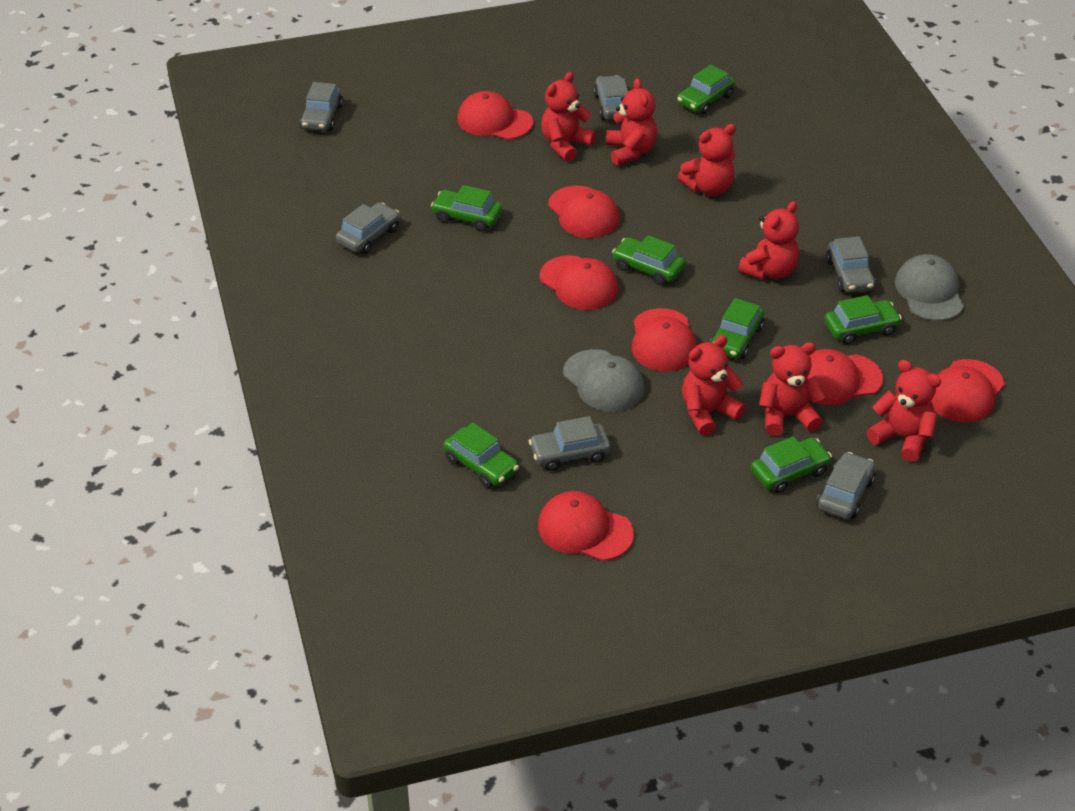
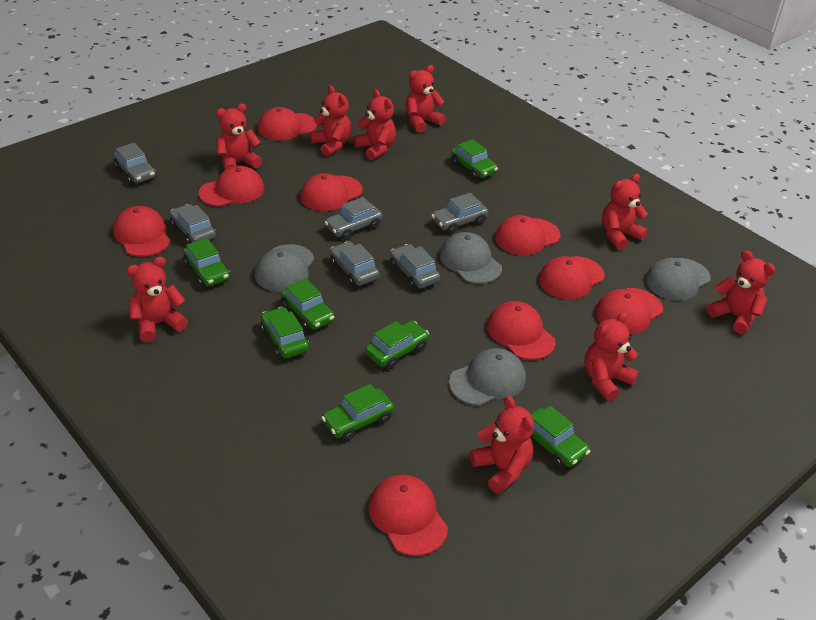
grey cap: 2 -> 4
red cap: 7 -> 9
red teddy bear: 7 -> 9

